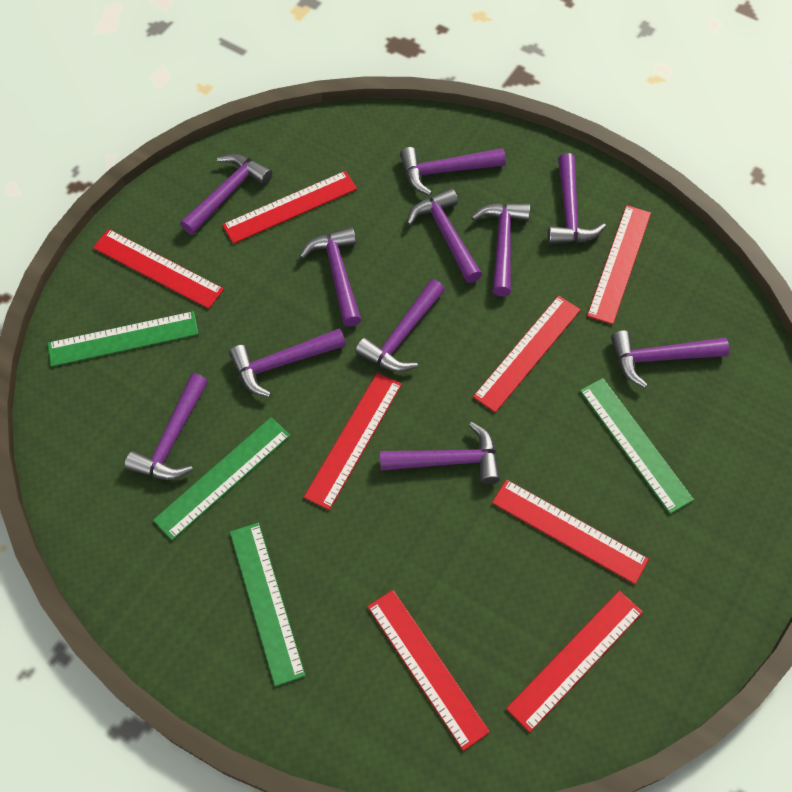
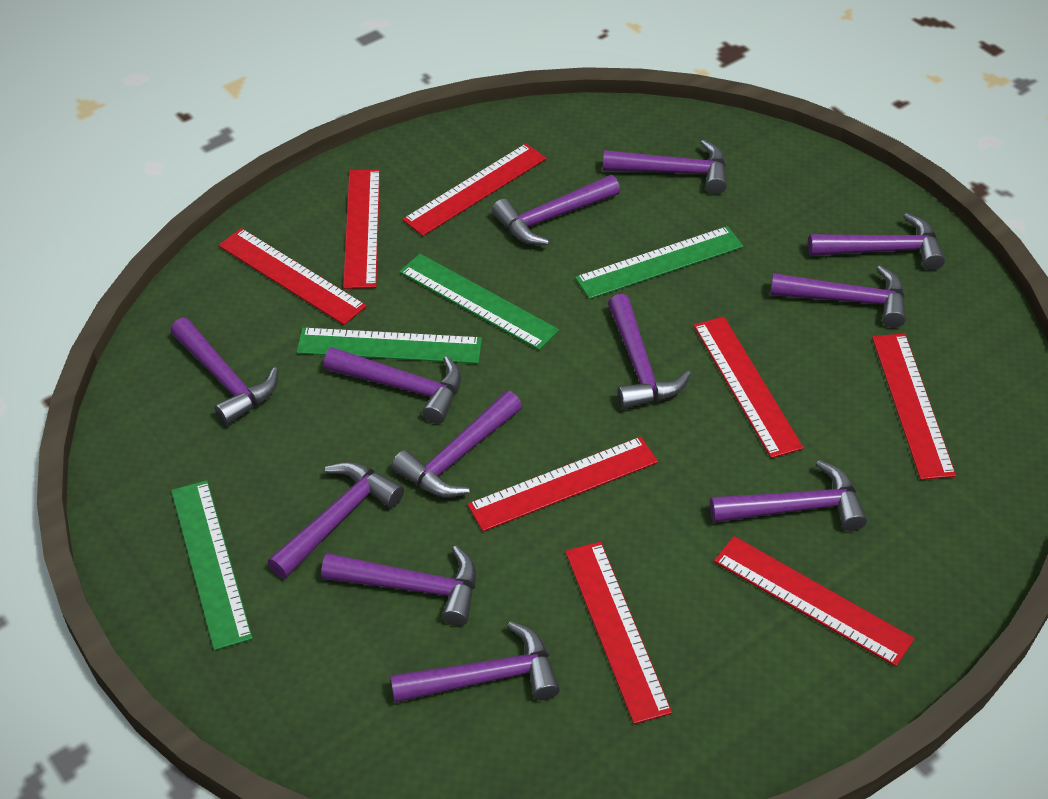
purple hammer: 11 -> 12

